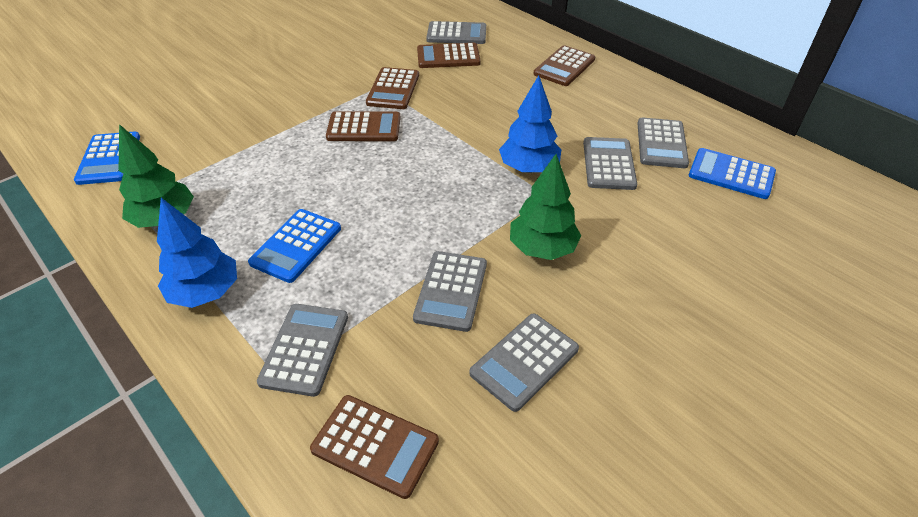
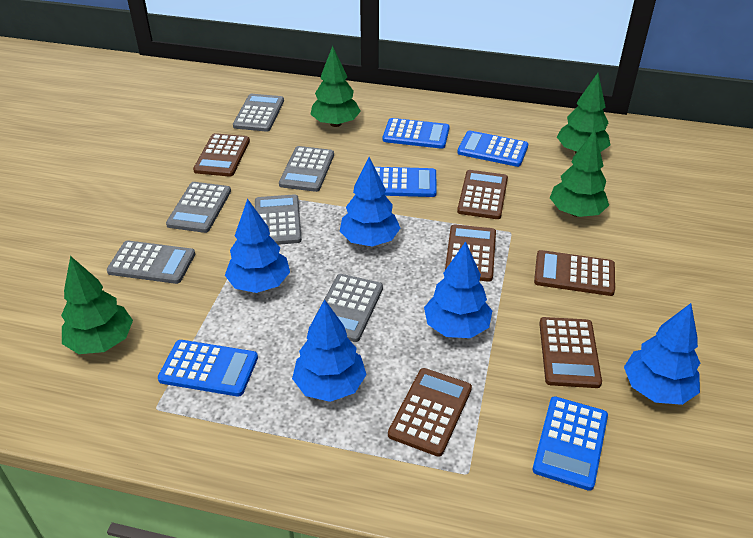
blue calculator: 3 -> 5
blue tree: 2 -> 5
brown calculator: 5 -> 6
green tree: 2 -> 4

